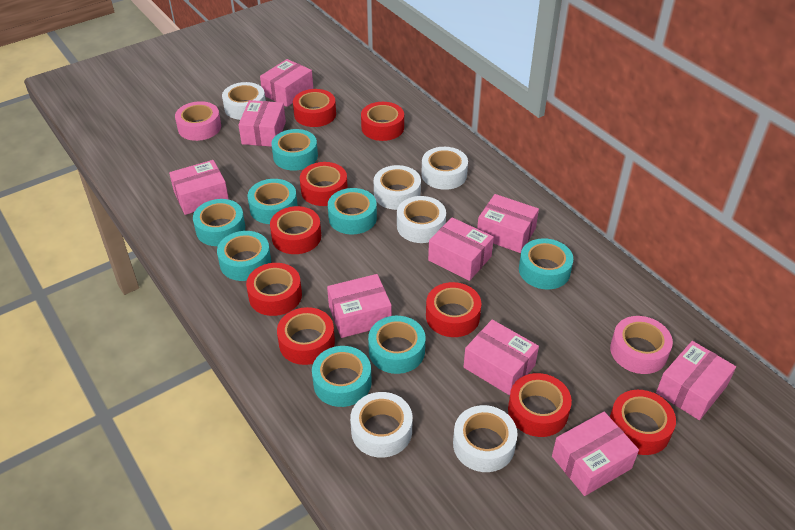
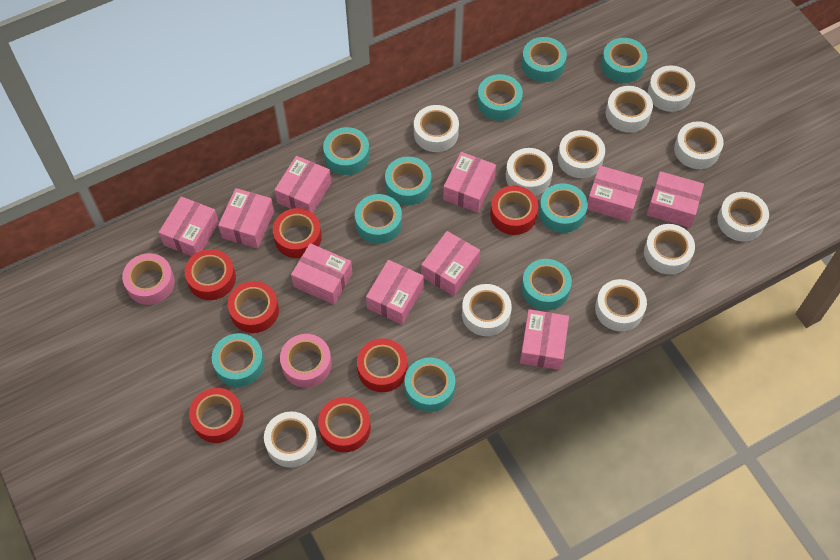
pink box: 9 -> 10
red tape: 9 -> 7
turquoise tape: 8 -> 10
white tape: 6 -> 11

